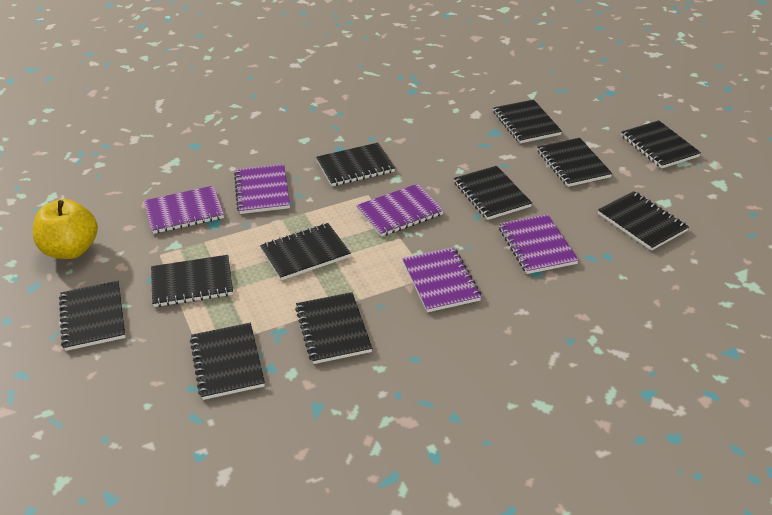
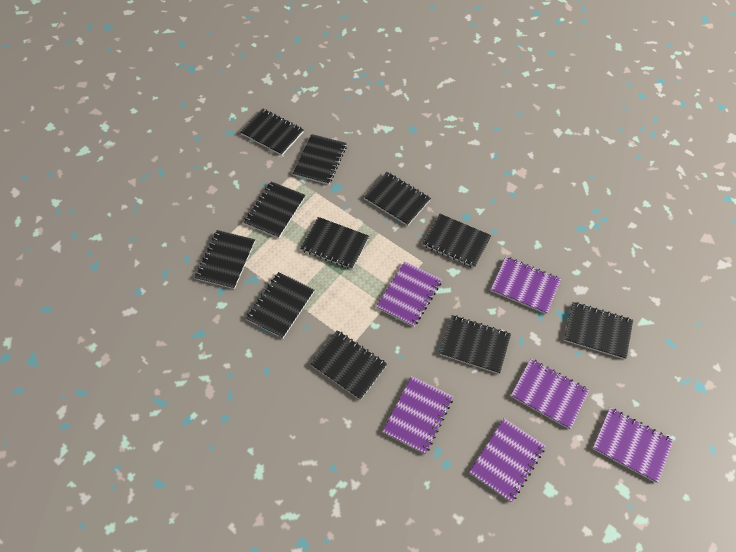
purple notebook: 5 -> 6
yellow apple: 1 -> 0

